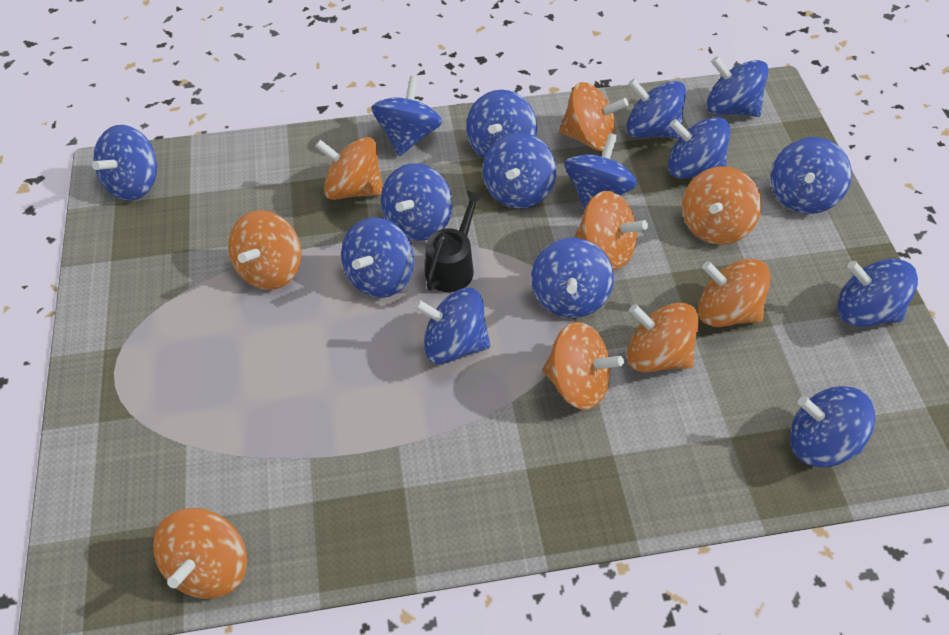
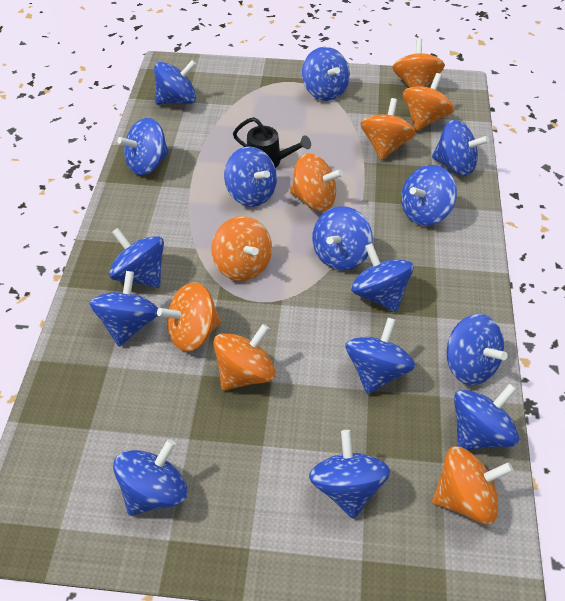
orange spinning top: 9 -> 8

